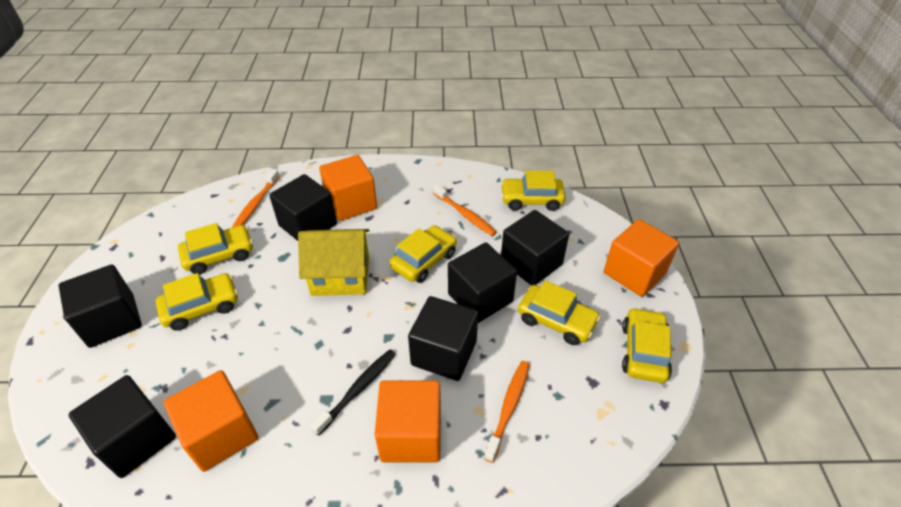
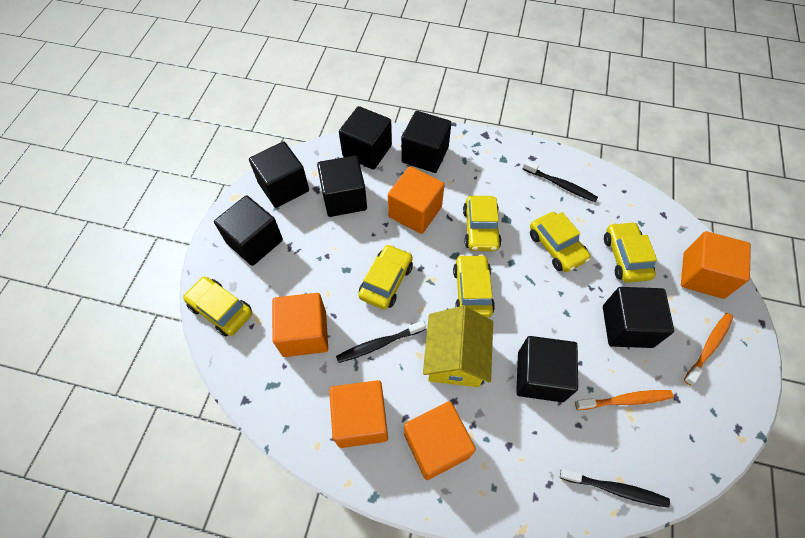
black cube: 6 -> 7
black toothbrush: 1 -> 3
orange cube: 4 -> 5
orange toothbrush: 3 -> 2

